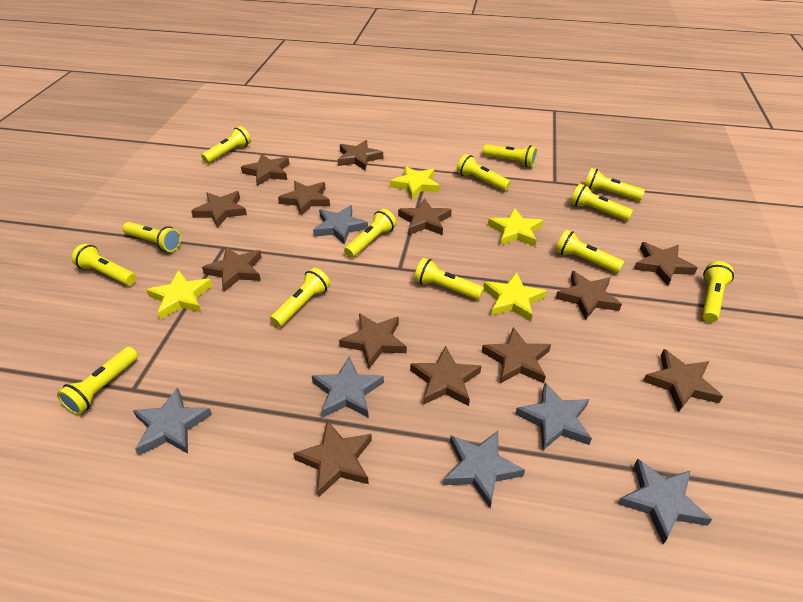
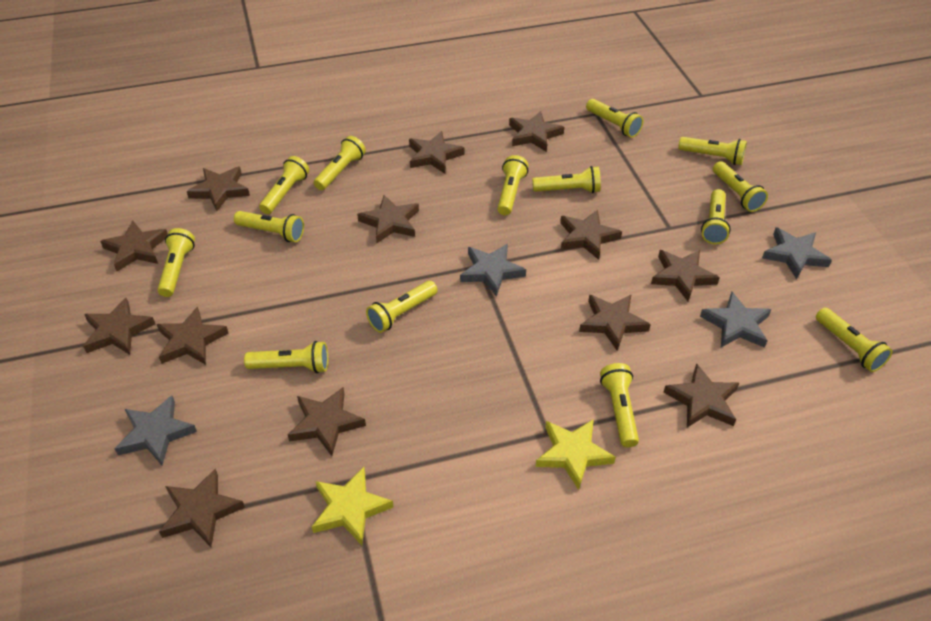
grey star: 6 -> 4
yellow flashlight: 13 -> 14
yellow star: 4 -> 2

